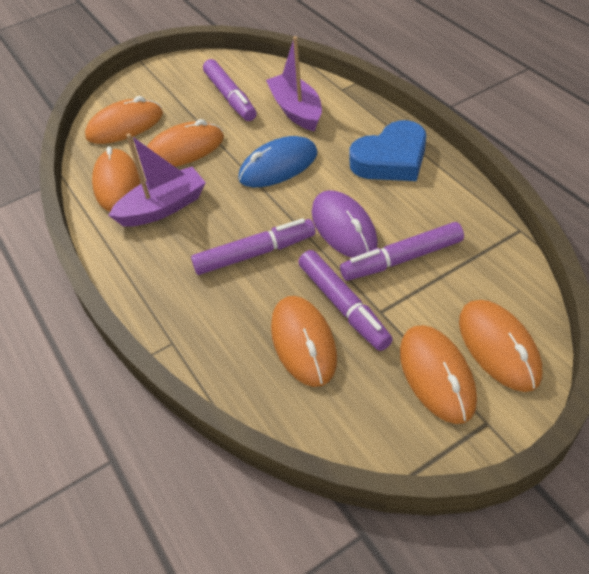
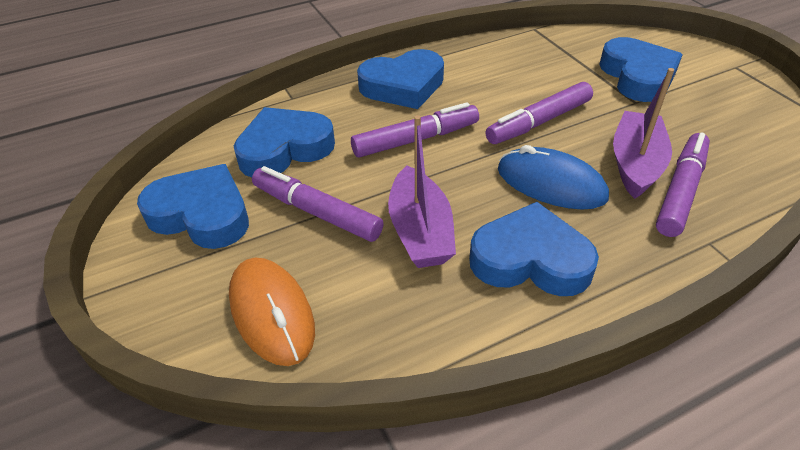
blue heart: 1 -> 5
orange mouse: 6 -> 1
purple mouse: 1 -> 0

